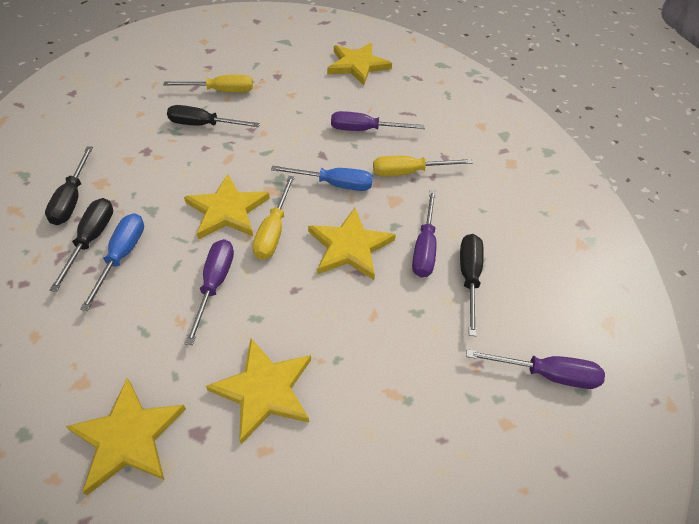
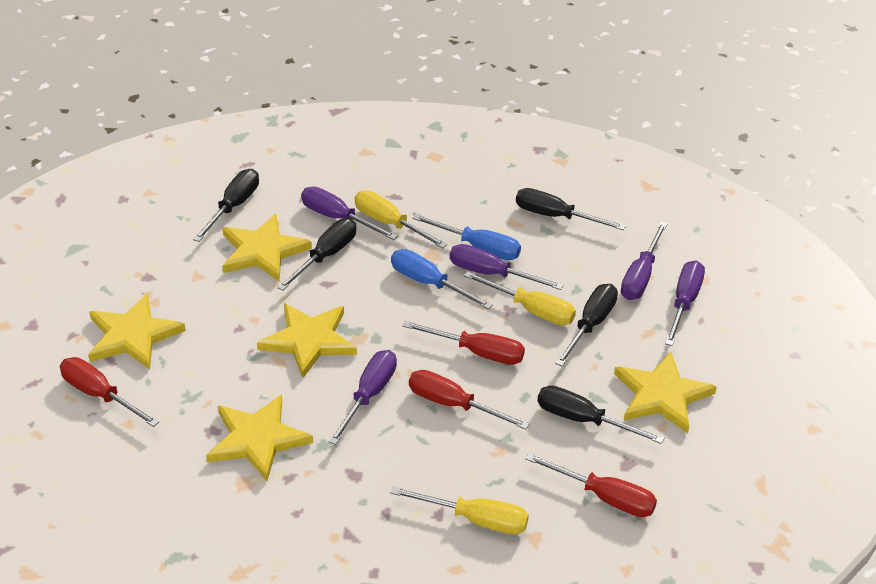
black screwdriver: 4 -> 5
purple screwdriver: 4 -> 5
red screwdriver: 0 -> 4

